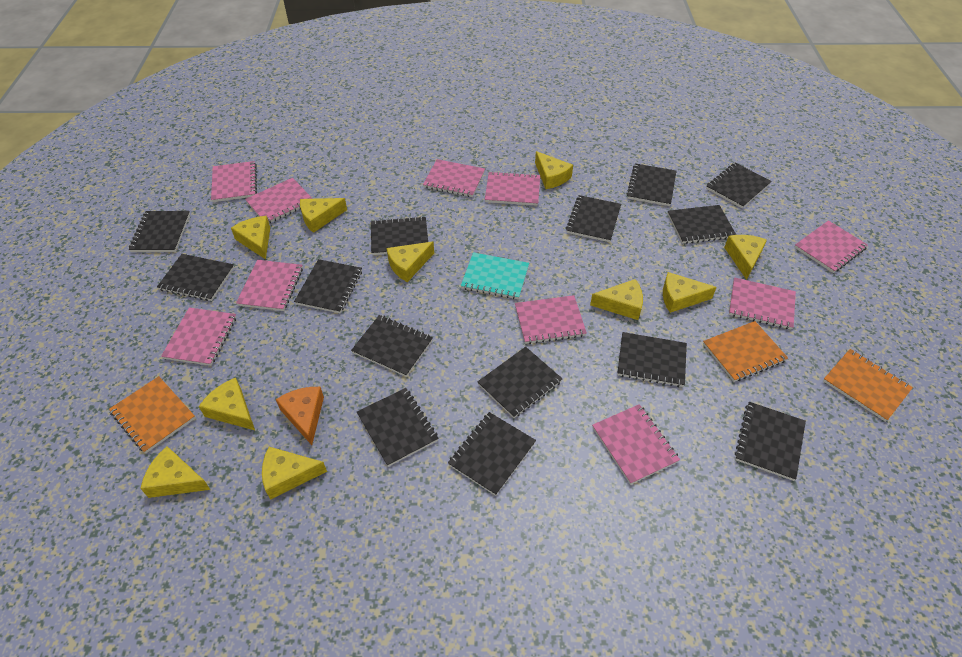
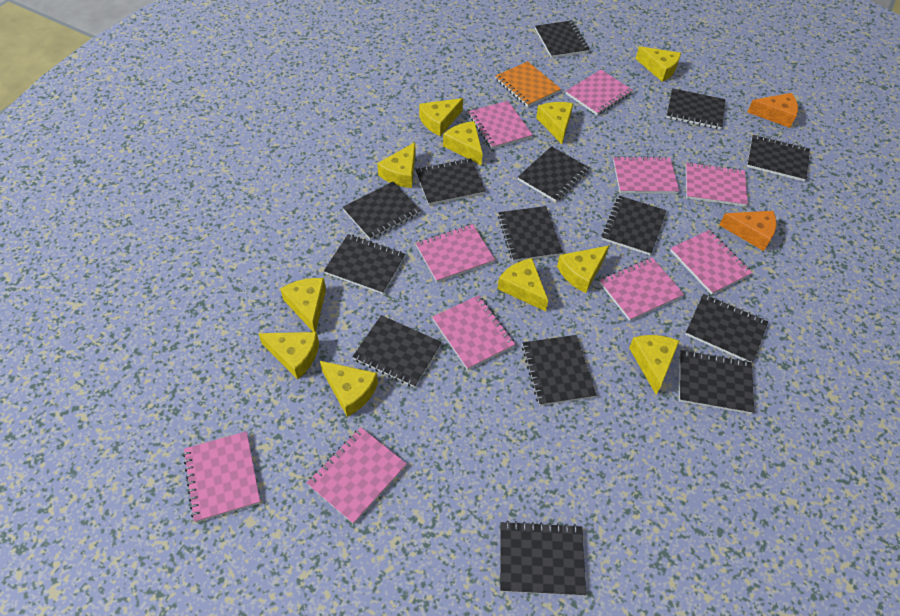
orange cheese: 1 -> 2
orange notebook: 3 -> 1
turquoise notebook: 1 -> 0
yellow cheese: 10 -> 11

